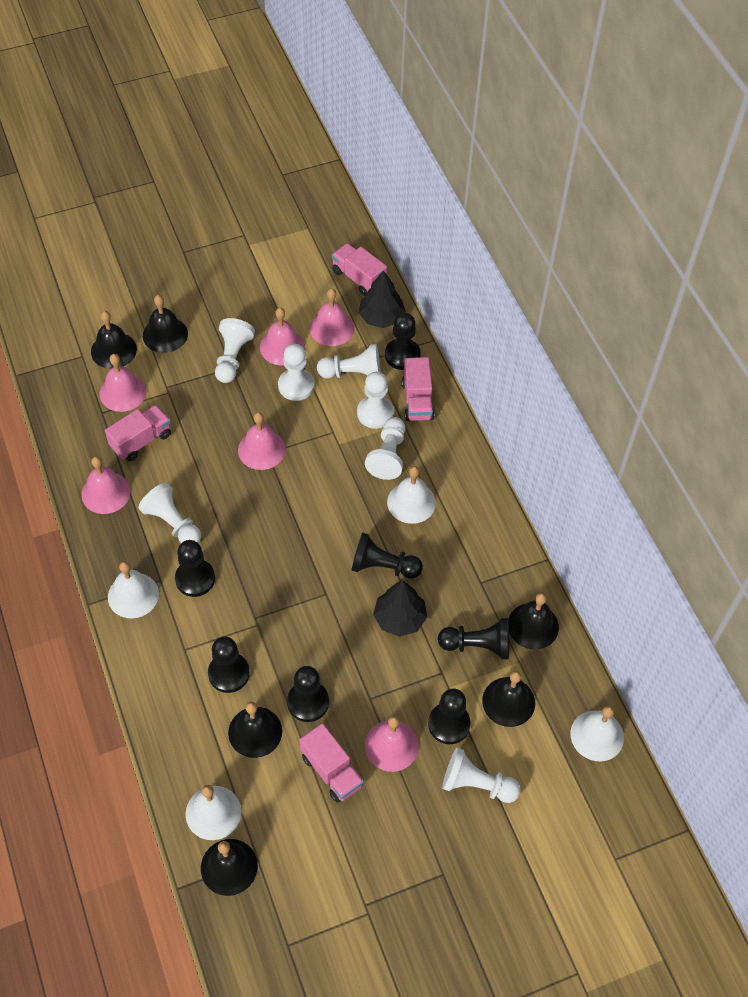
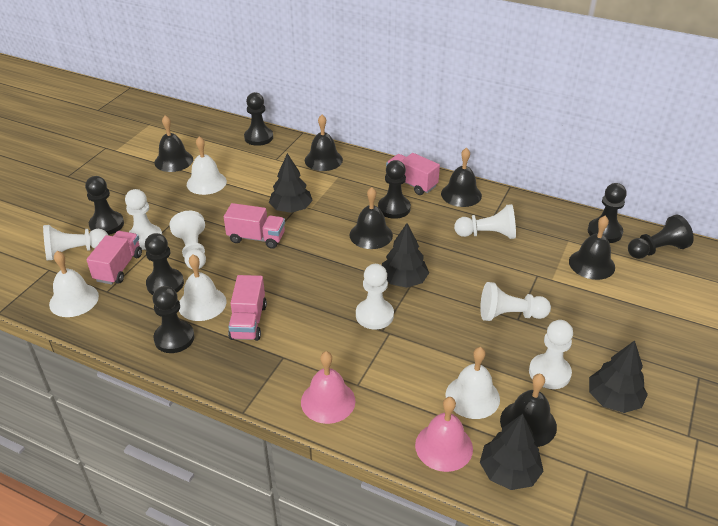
black tree: 2 -> 4
pink bell: 6 -> 2

